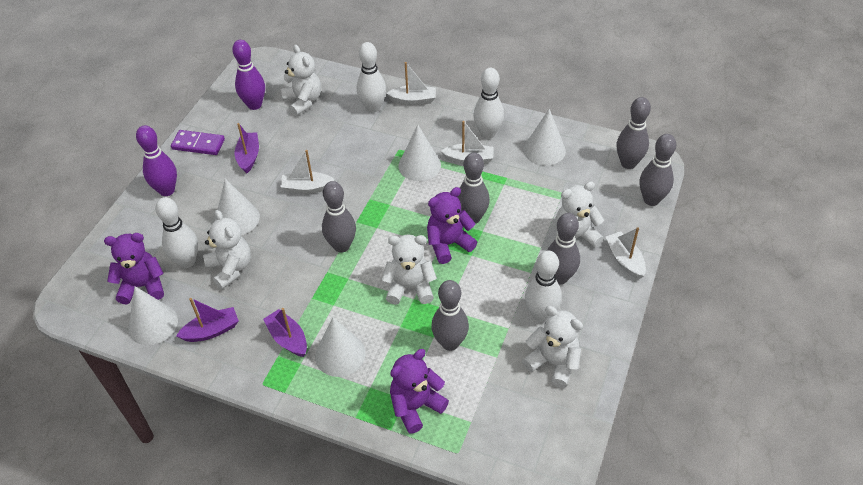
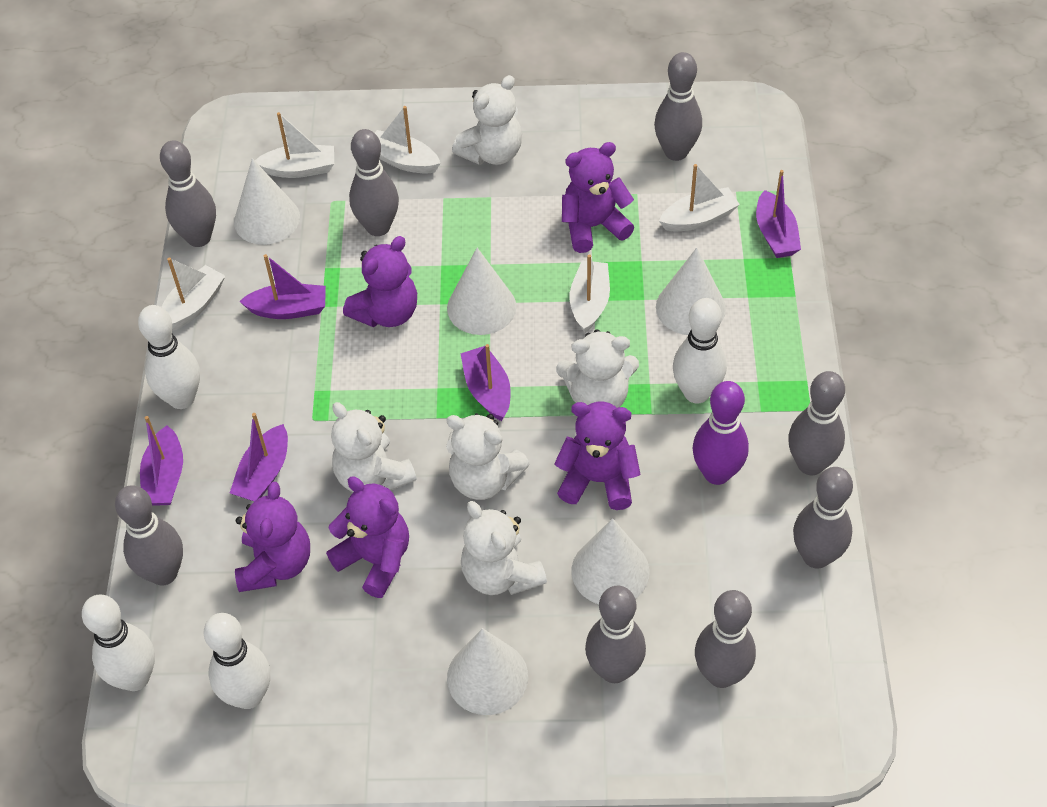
grey bowling pin: 6 -> 8
purple boat: 3 -> 5
purple bowling pin: 2 -> 1
purple domino: 1 -> 0
purple teddy bear: 3 -> 5
white boat: 4 -> 5

